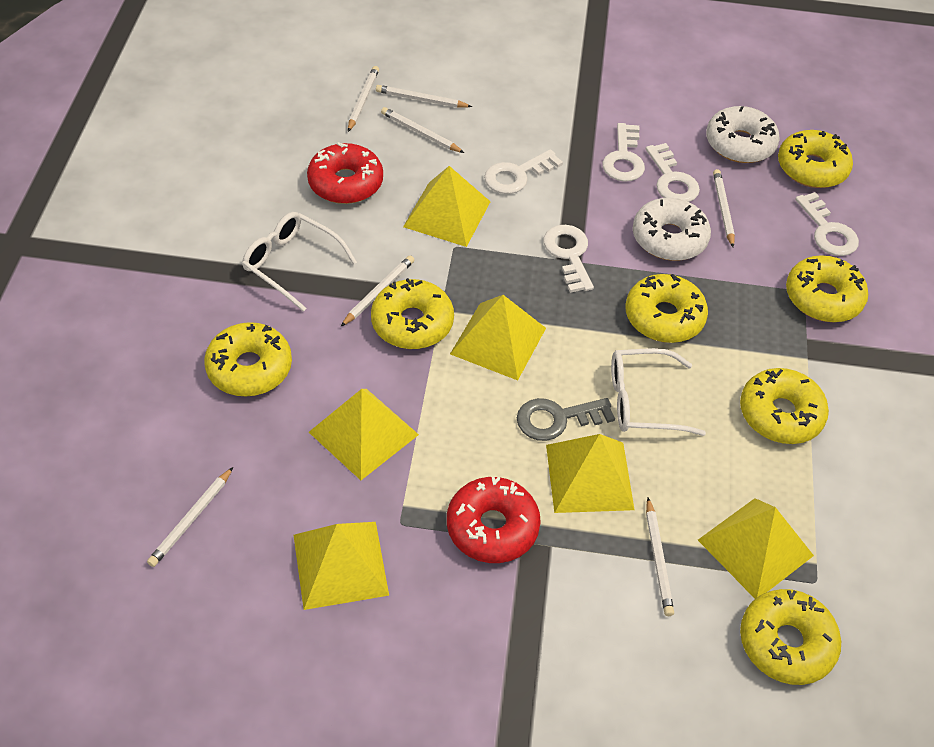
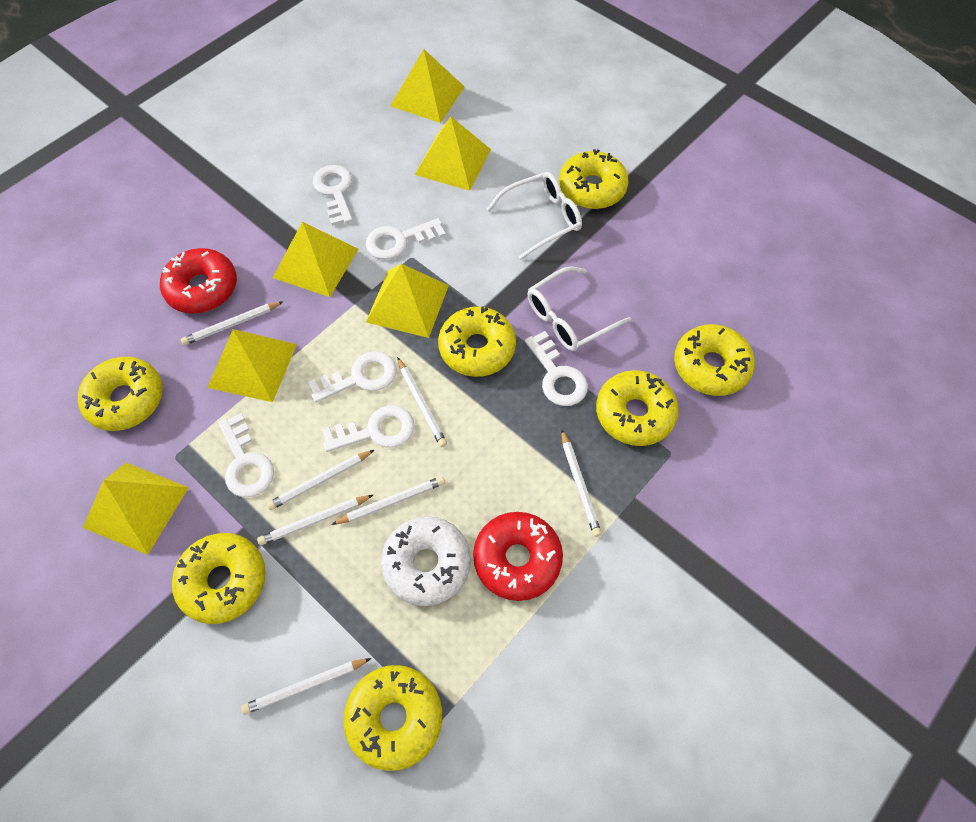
grey key: 1 -> 0
white donut: 2 -> 1
white key: 5 -> 6

